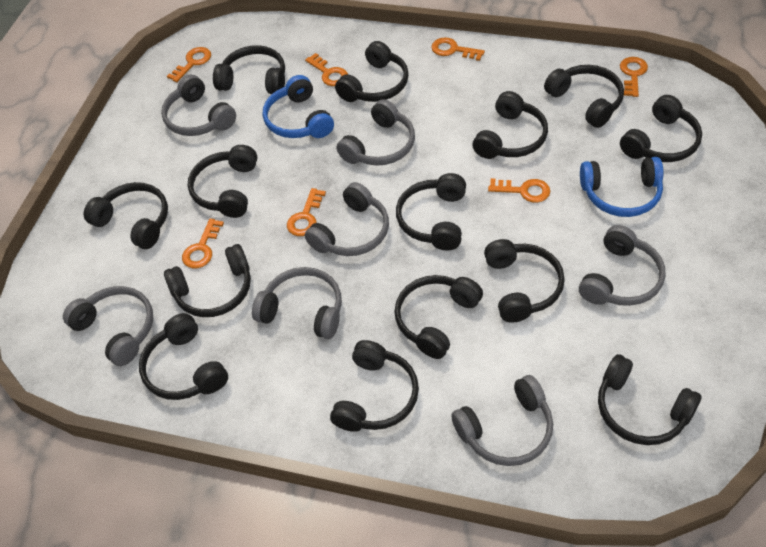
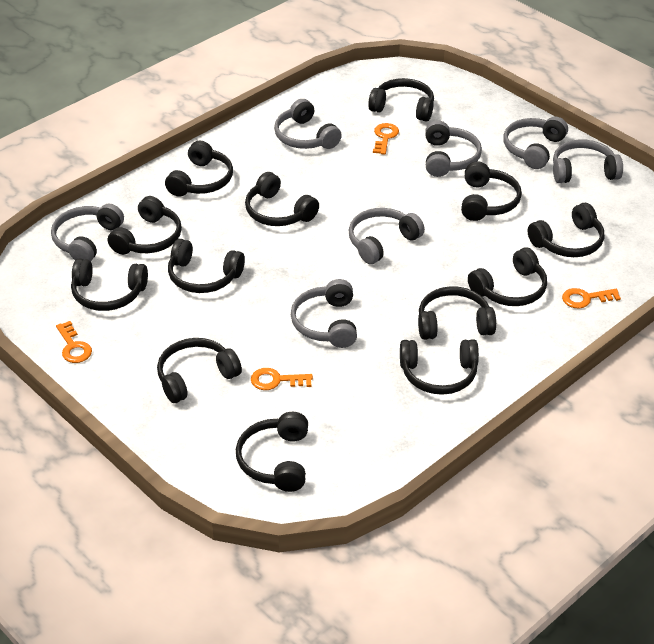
black headphones: 14 -> 13
blue headphones: 2 -> 0
orange key: 7 -> 4

